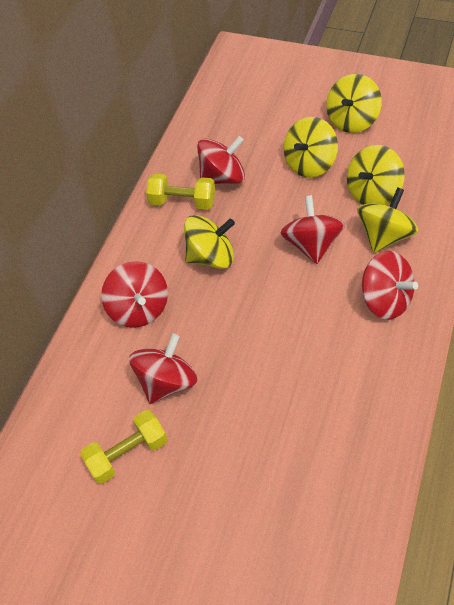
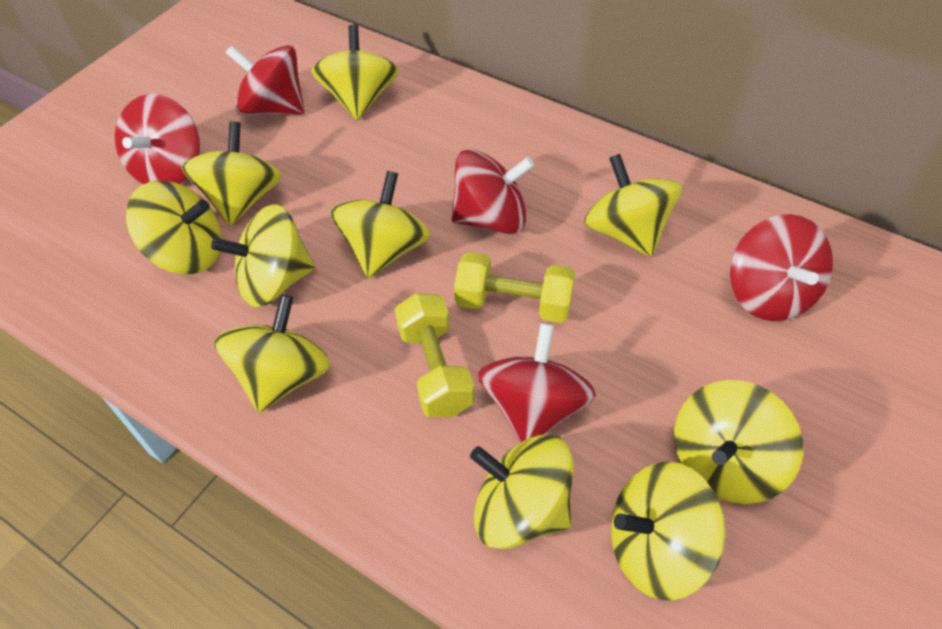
yellow spinning top: 5 -> 10

